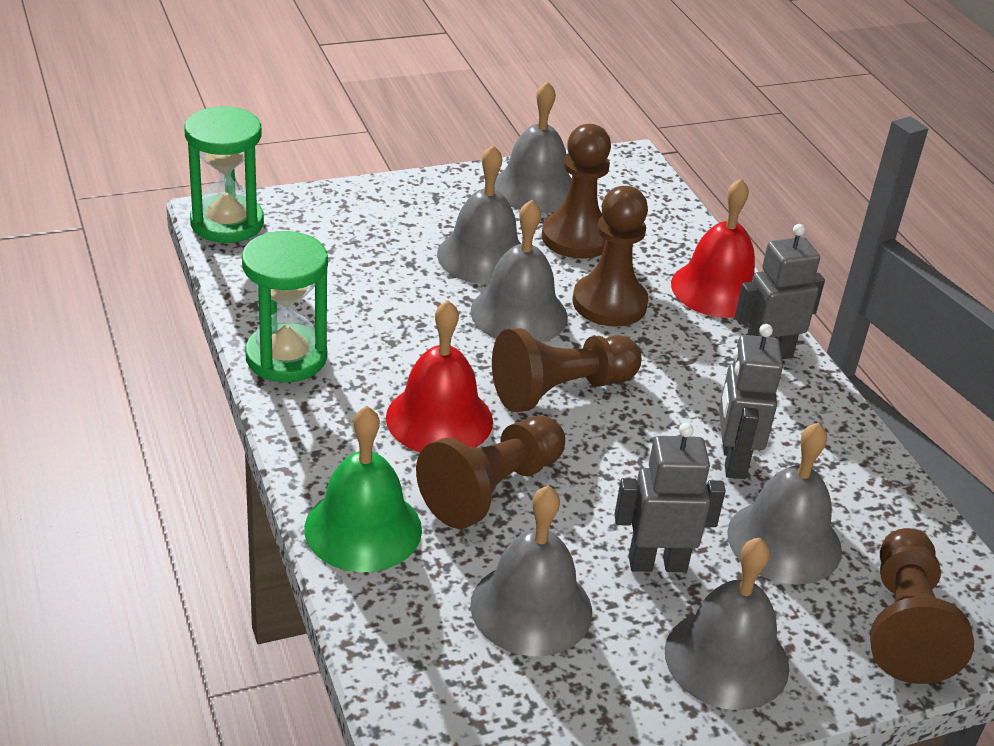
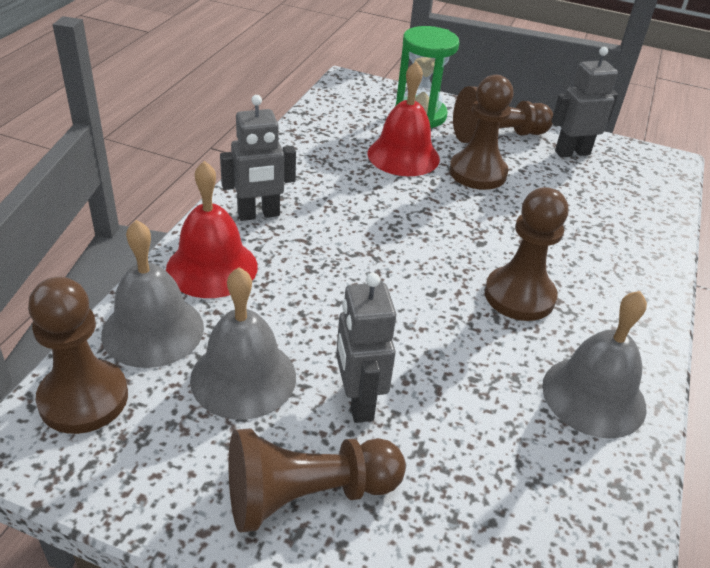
green bell: 1 -> 0
green hourglass: 2 -> 1
grey bell: 6 -> 3

